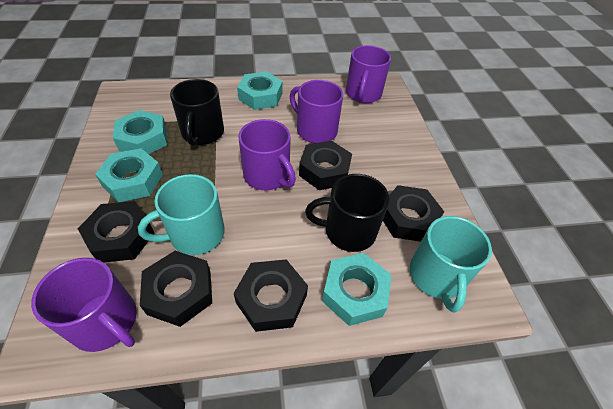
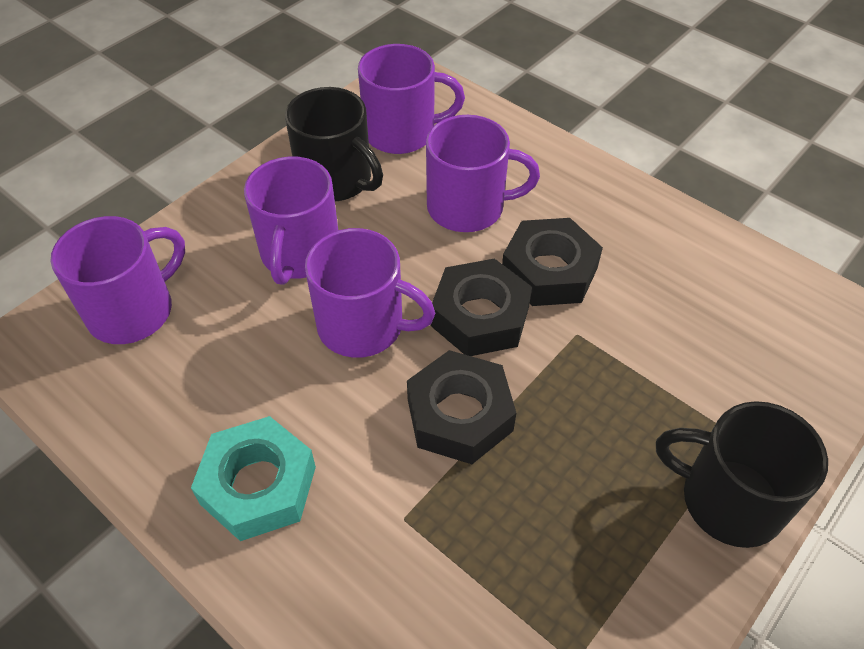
black nut: 5 -> 3
purple mug: 4 -> 5
turquoise mug: 2 -> 0
turquoise nut: 4 -> 1

